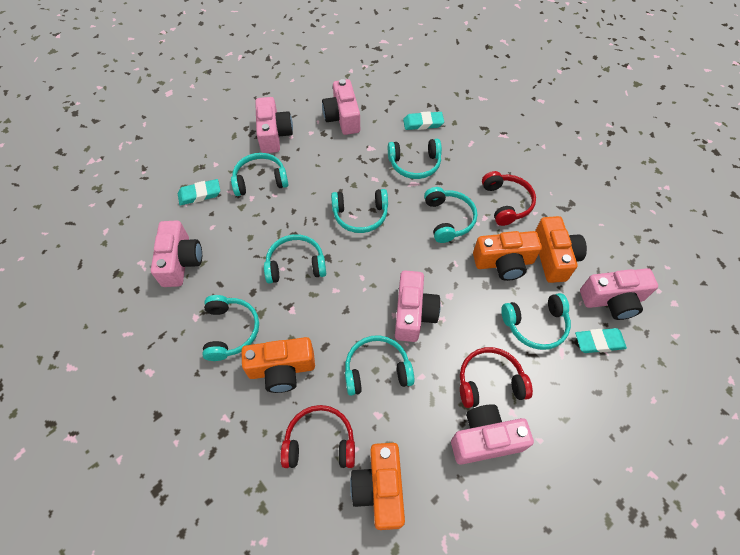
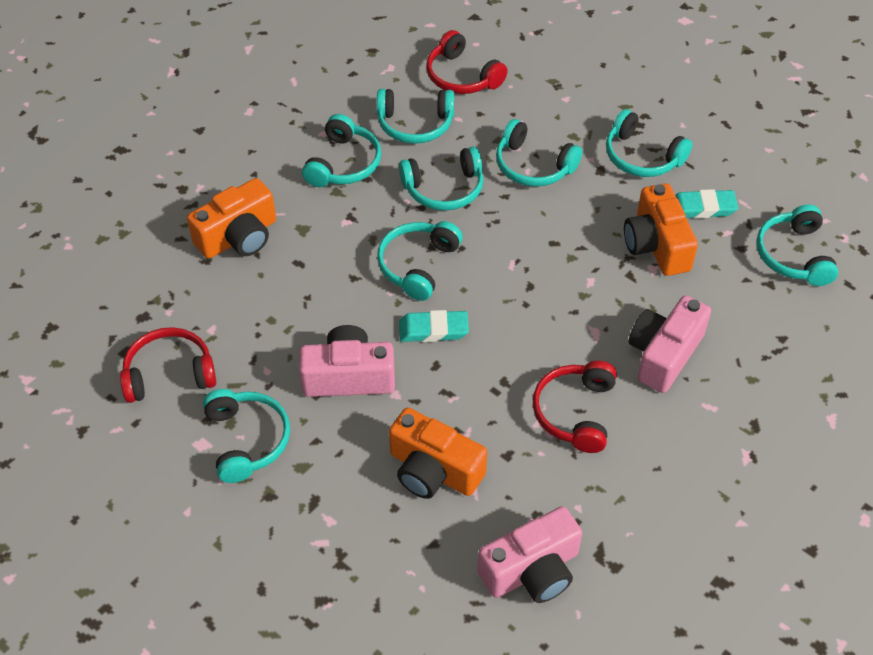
orange camera: 4 -> 3
pink camera: 6 -> 3
turquoise eraser: 3 -> 2

